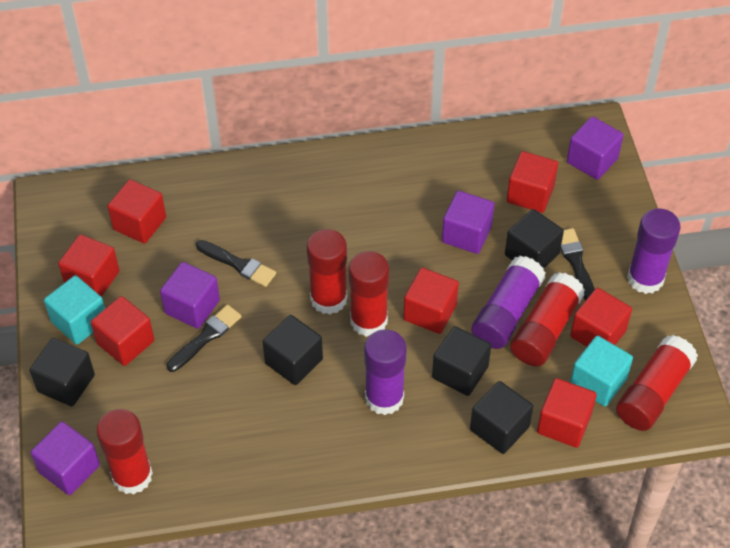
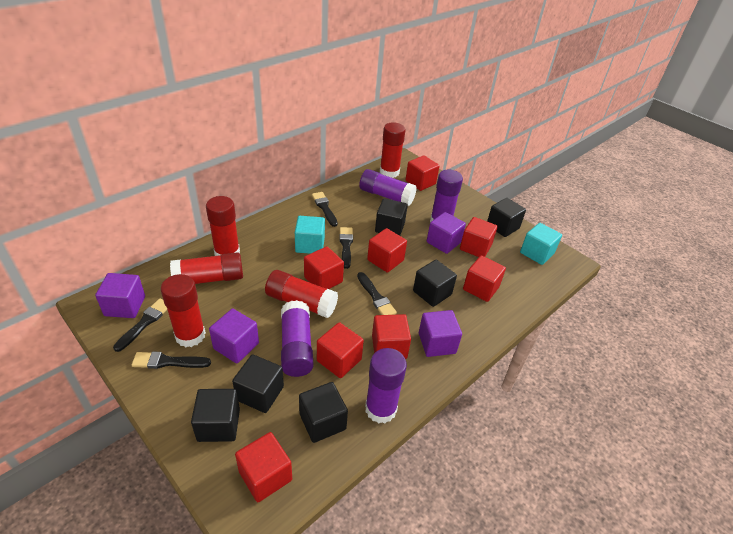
black brush: 3 -> 5
black cube: 5 -> 6
purple glue stick: 3 -> 4
red cube: 7 -> 8

